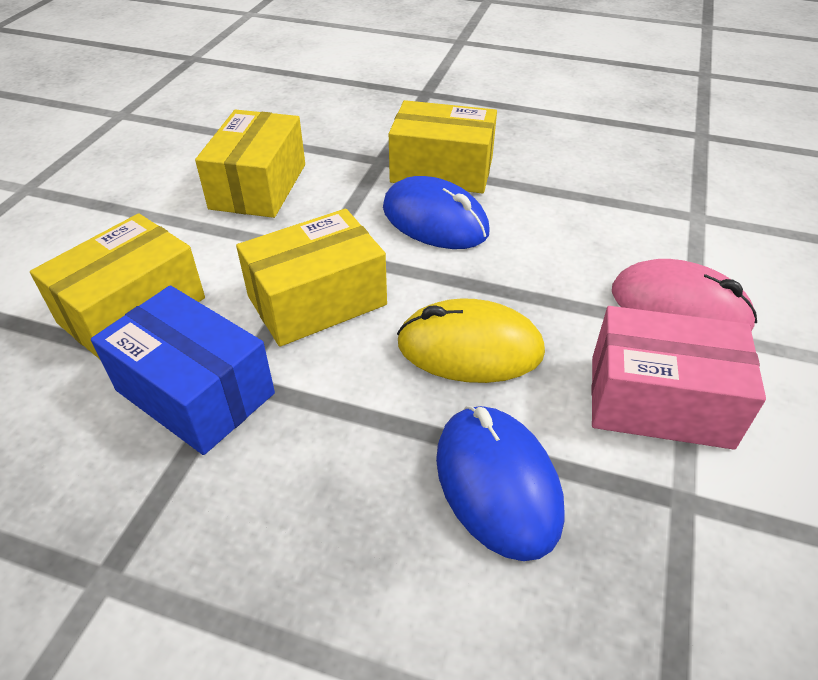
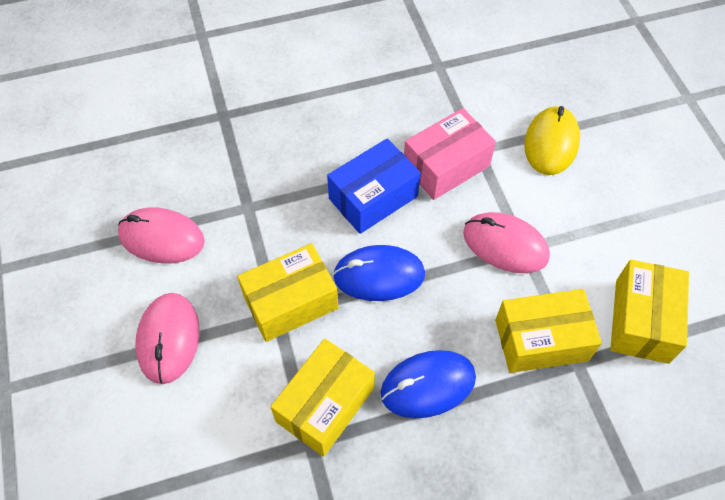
pink mouse: 1 -> 3

